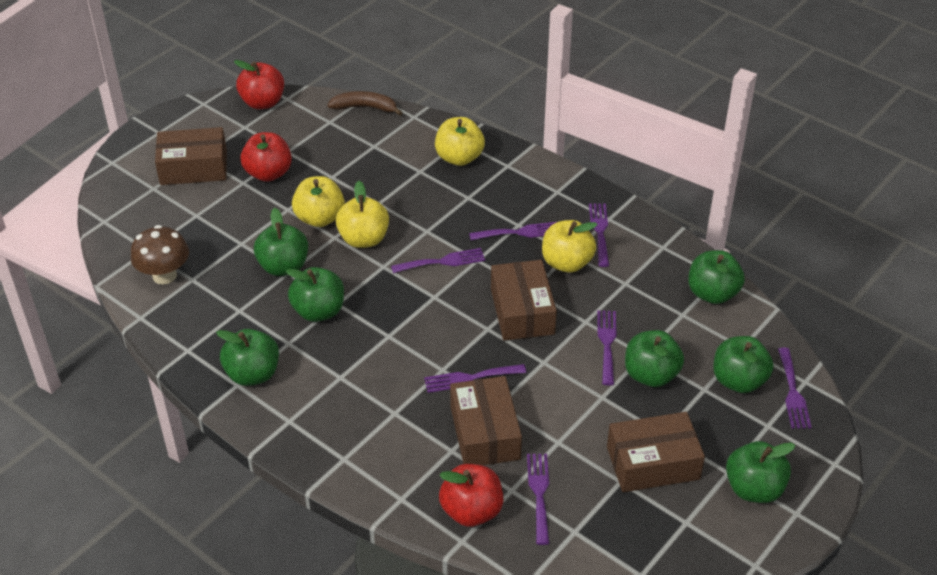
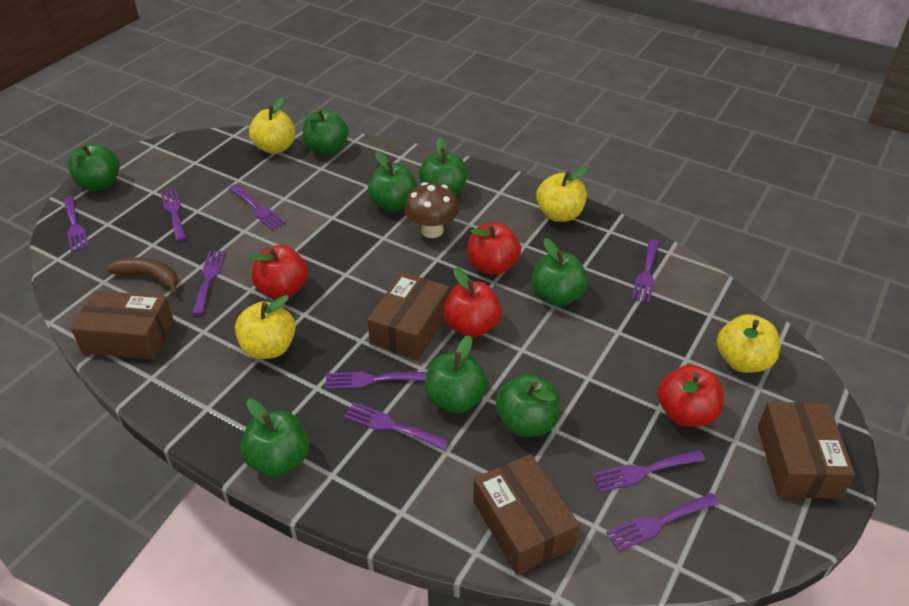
green apple: 7 -> 8
purple fork: 7 -> 9
red apple: 3 -> 4

